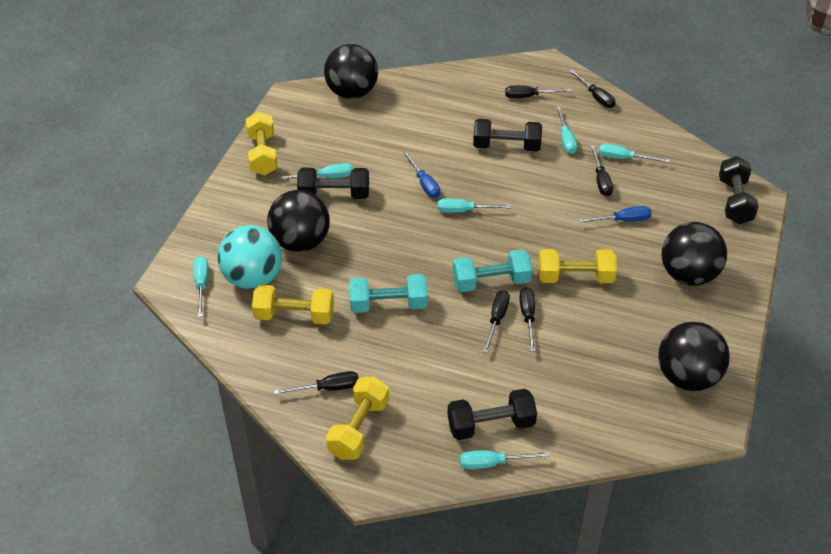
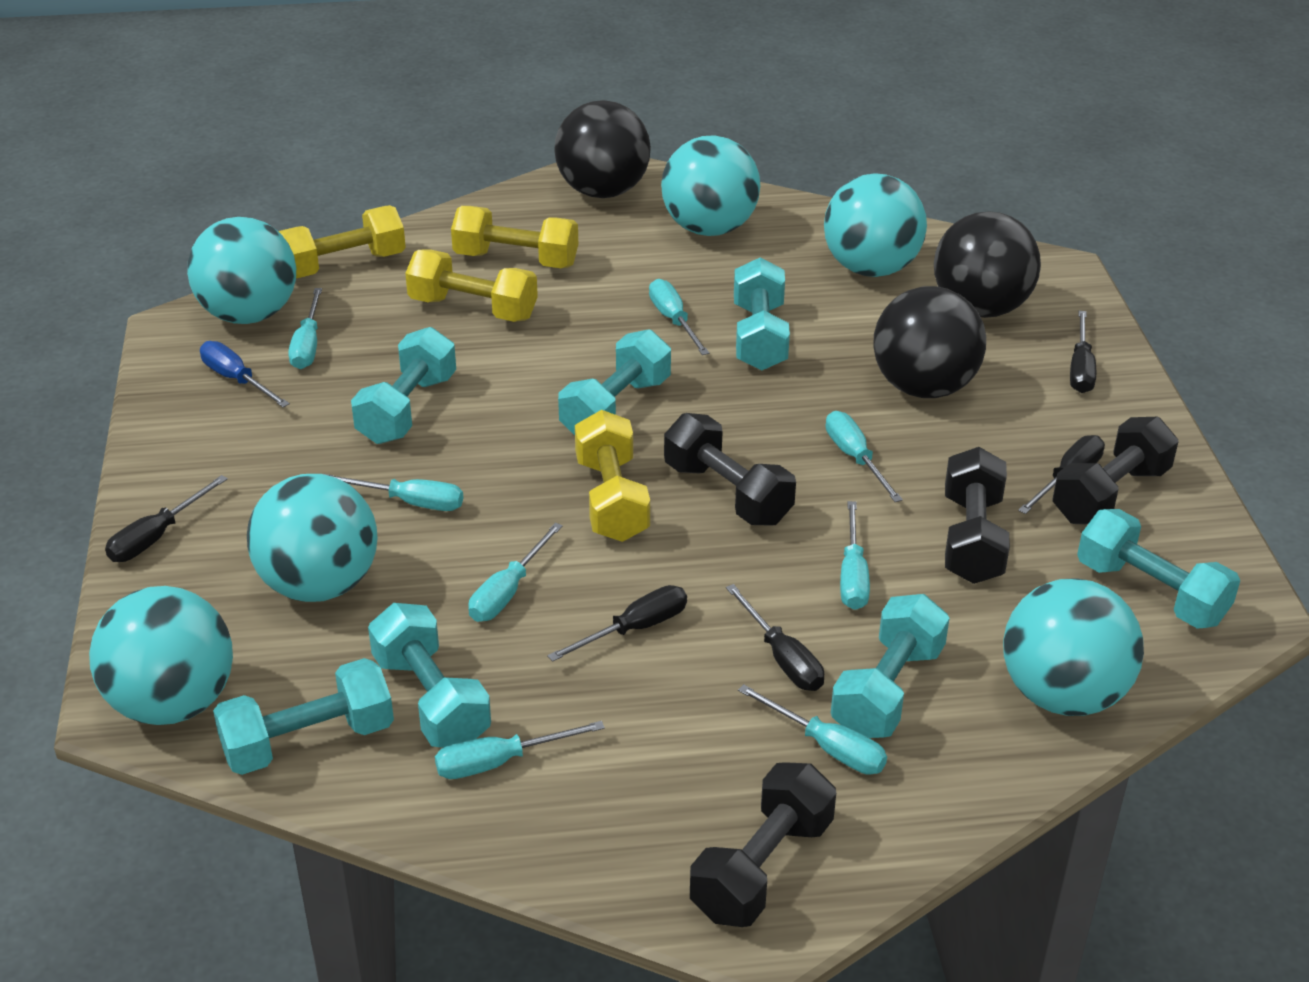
black ball: 4 -> 3
black screwdriver: 6 -> 5
blue screwdriver: 2 -> 1
turquoise ball: 1 -> 6
turquoise dumbbell: 2 -> 7
turquoise screwdriver: 6 -> 8

